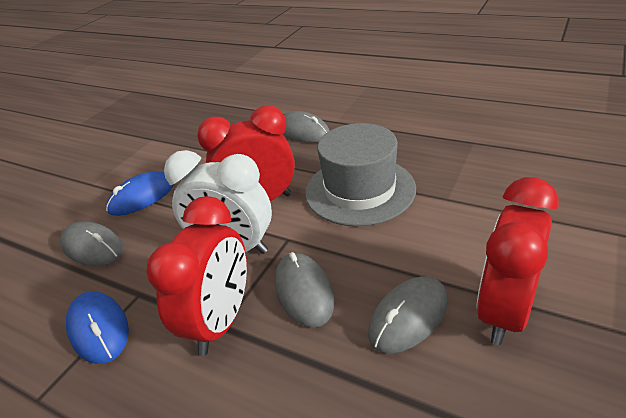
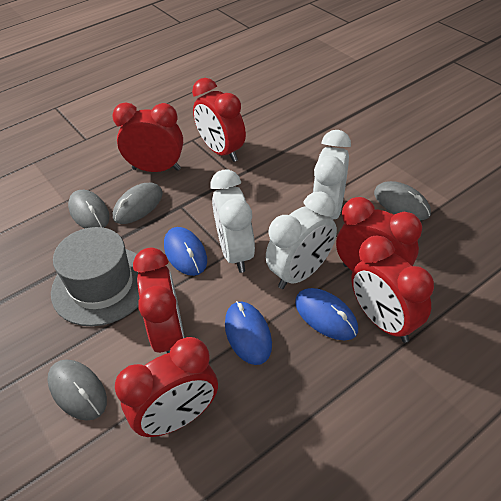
blue mouse: 2 -> 3
red clock: 3 -> 6
white clock: 1 -> 3

